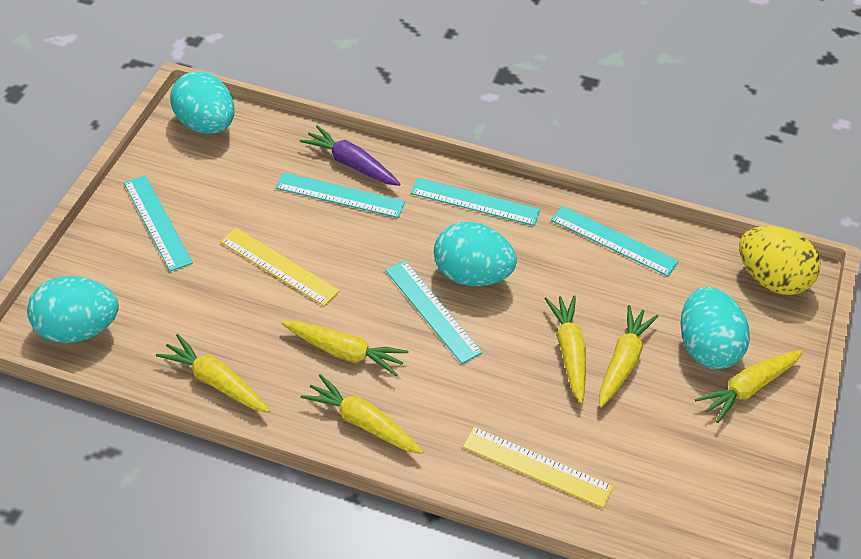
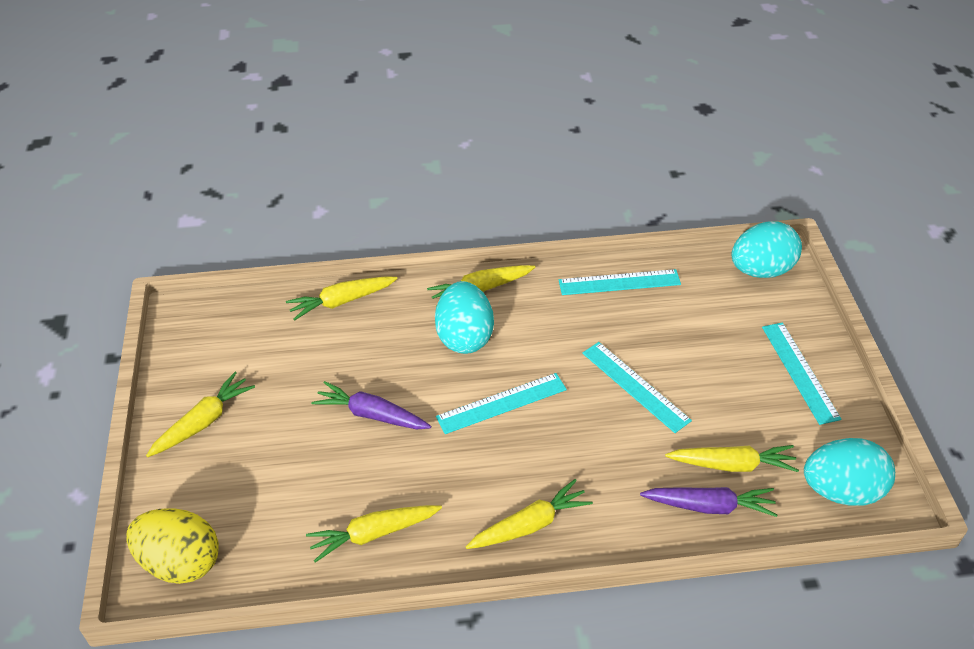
purple carrot: 1 -> 2
turquoise egg: 4 -> 3
turquoise ruler: 5 -> 4
yellow ruler: 2 -> 0

